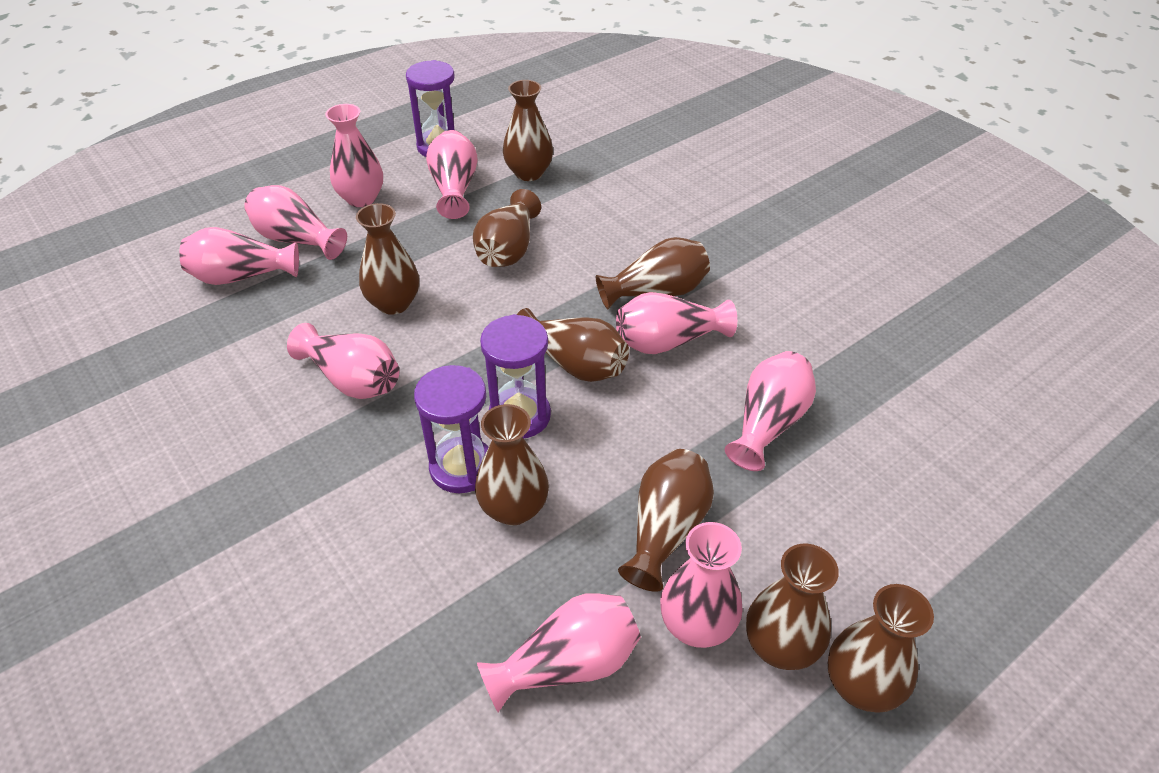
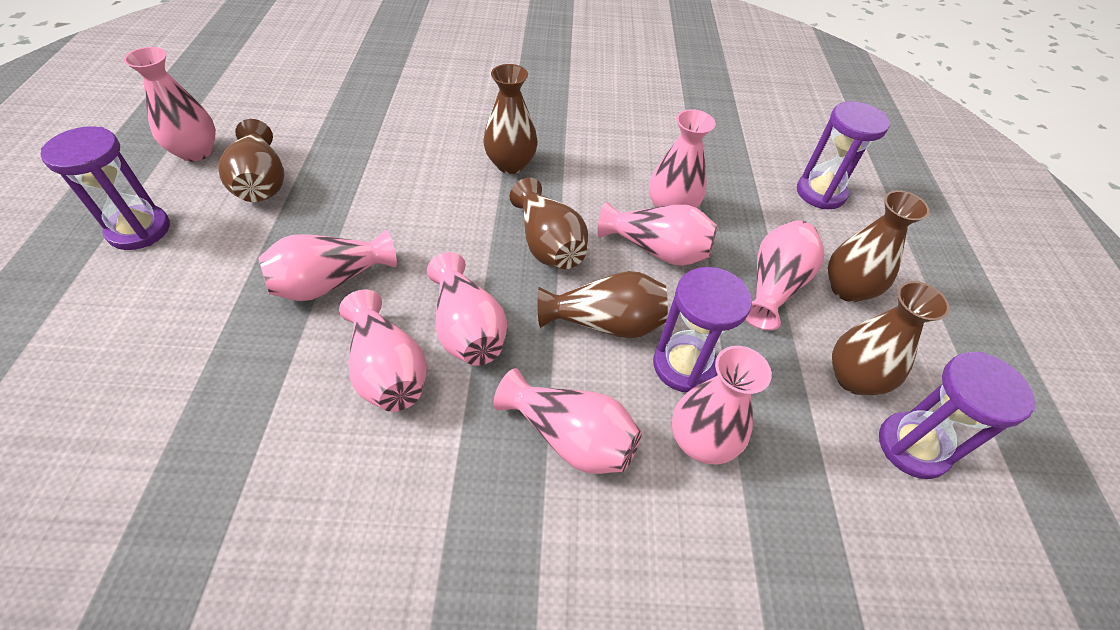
brown vase: 9 -> 6
purple hourglass: 3 -> 4

